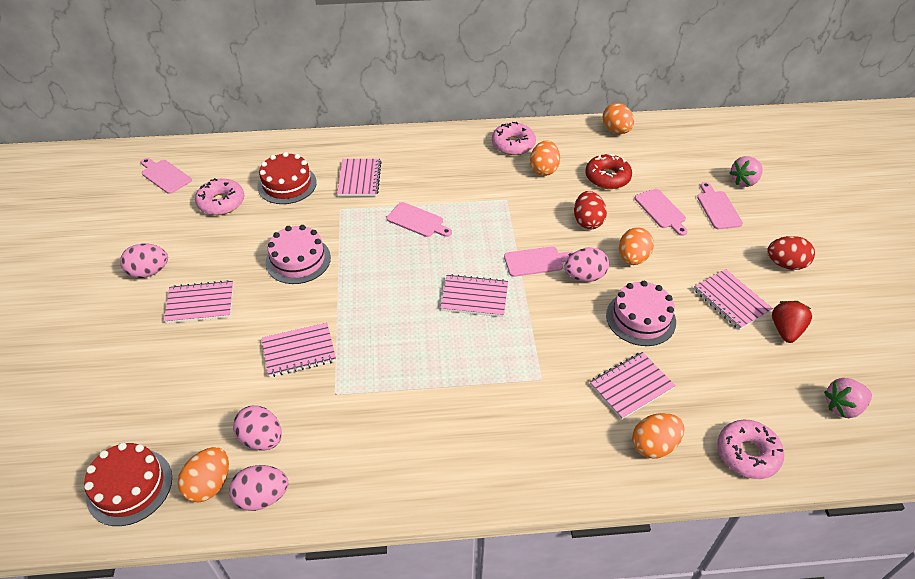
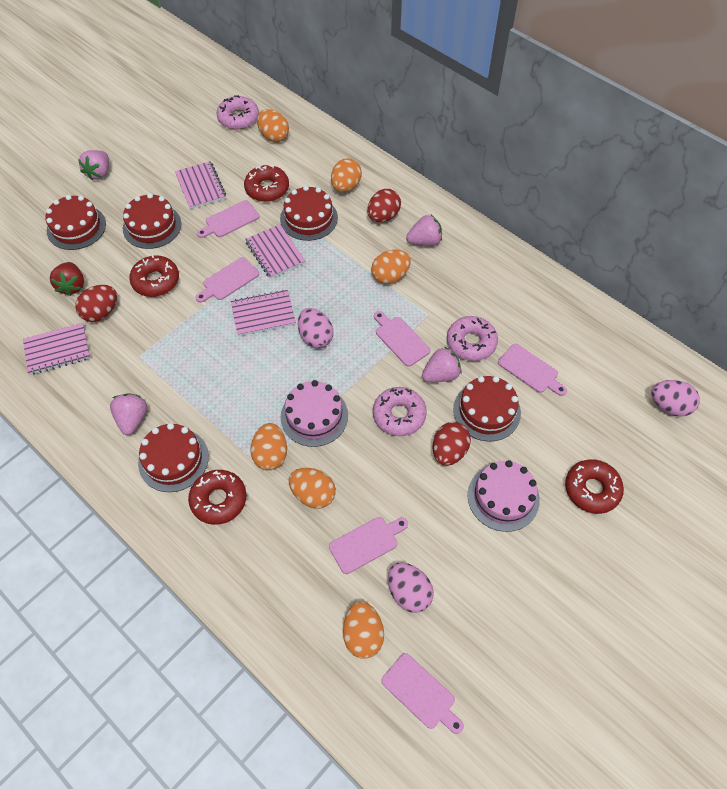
orange egg: 5 -> 6
pink cutting board: 5 -> 6
pink egg: 4 -> 3
pink notebook: 6 -> 4
pink strawberry: 2 -> 4
red cake: 2 -> 5
red donut: 1 -> 4
red egg: 2 -> 3

